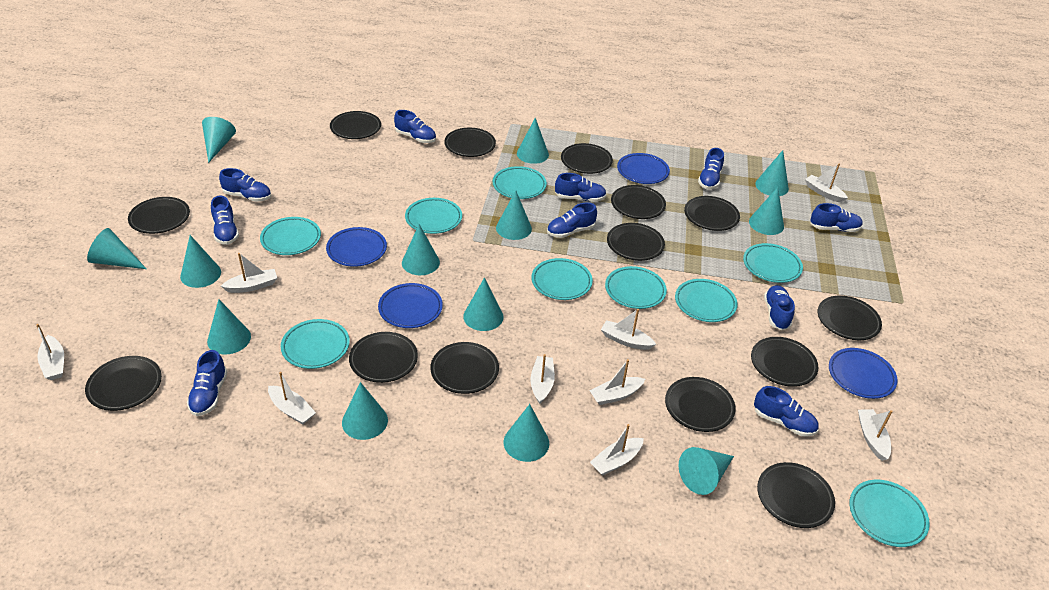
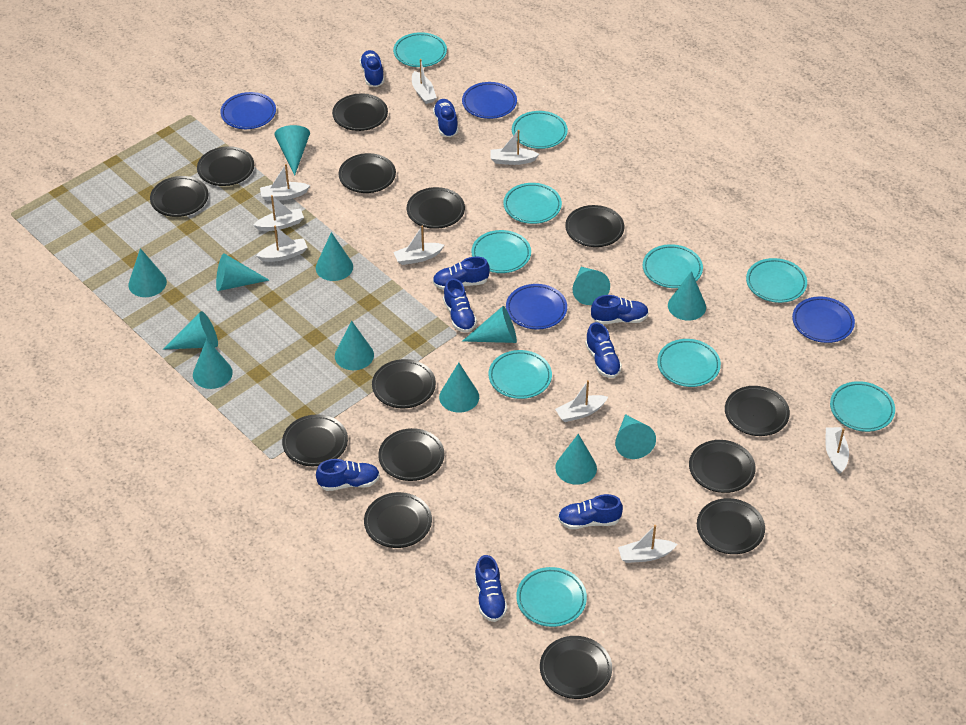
blue shoe: 10 -> 9
turquoise plate: 9 -> 10

